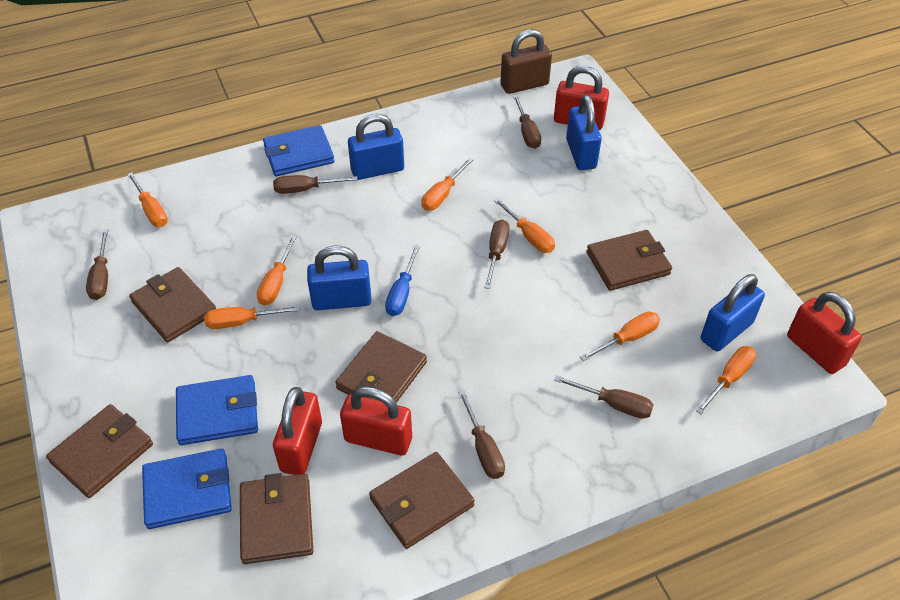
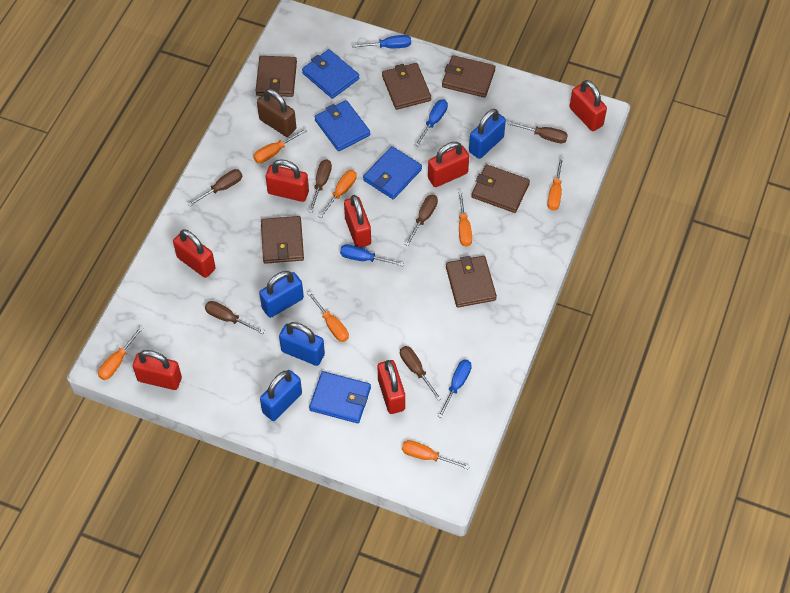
blue screwdriver: 1 -> 4
blue wallet: 3 -> 4
red padlock: 4 -> 7

